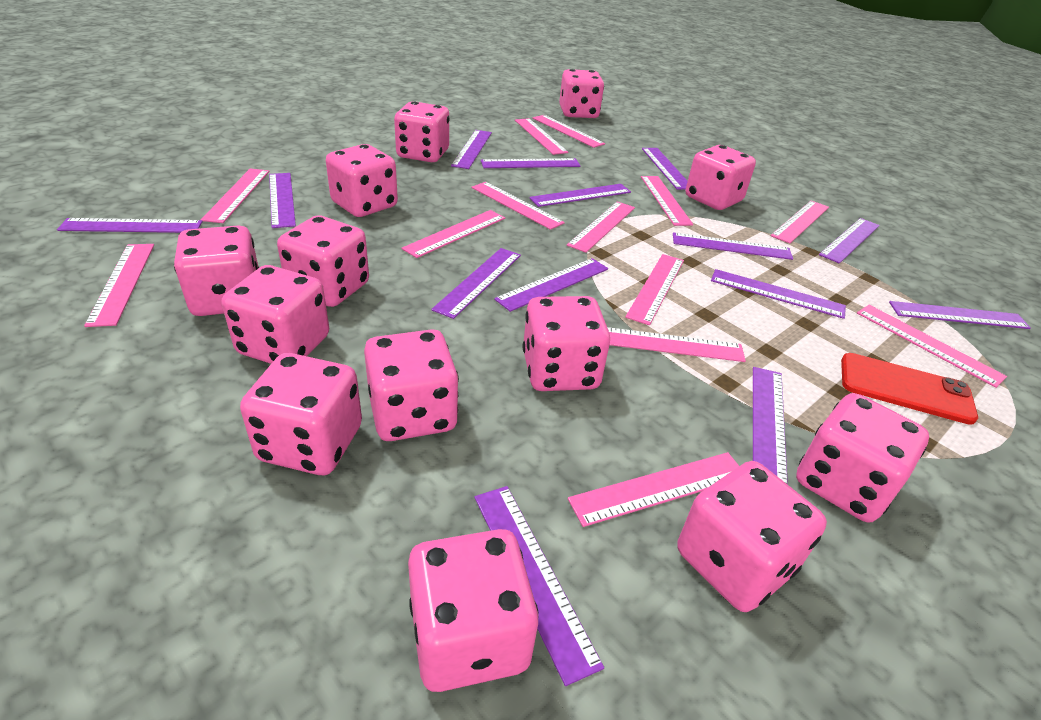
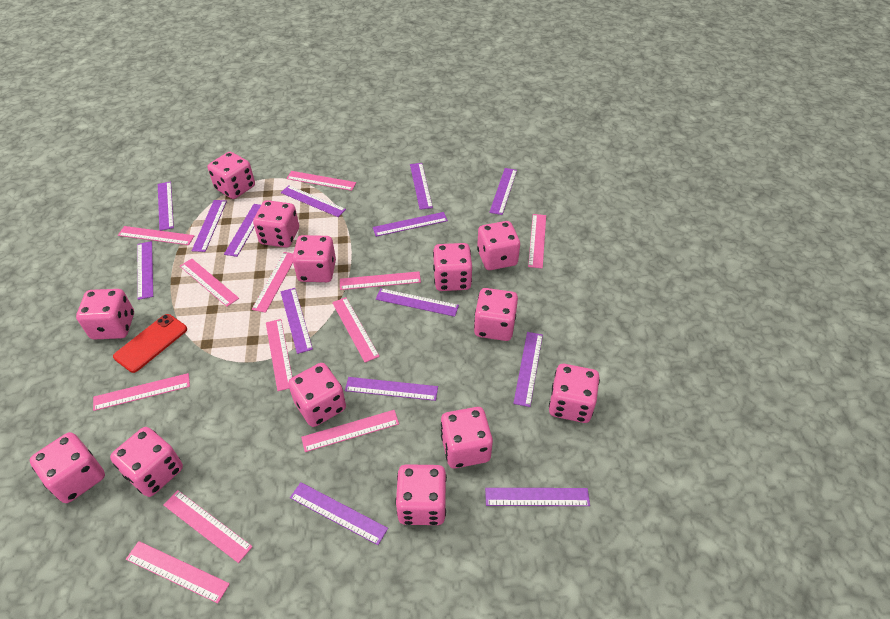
pink ruler: 13 -> 12

